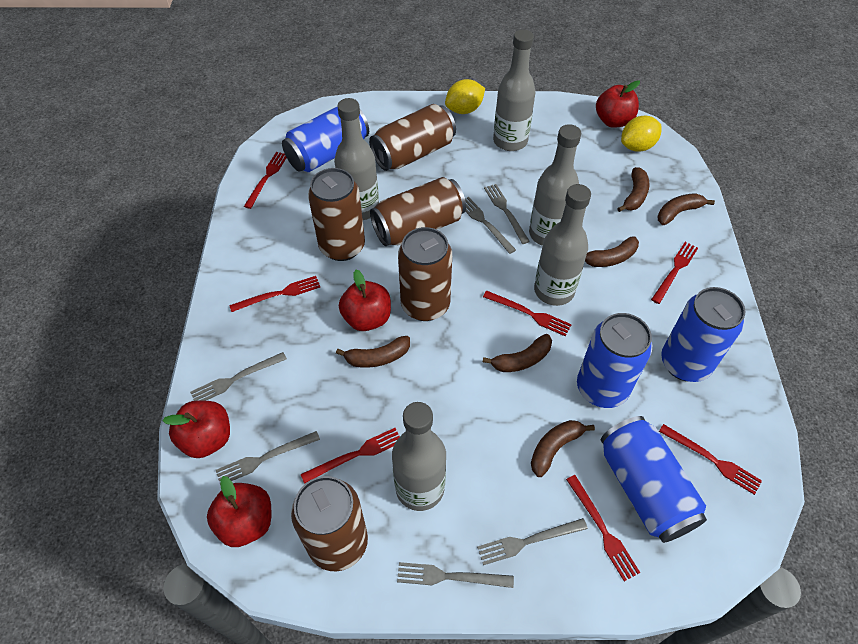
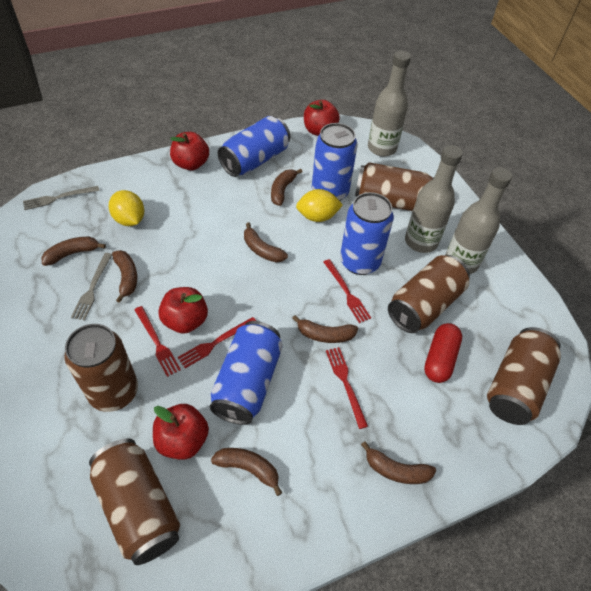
brown banana: 6 -> 7
grey bottle: 5 -> 3
grey fork: 6 -> 2
red capsule: 0 -> 1
red fork: 7 -> 4

